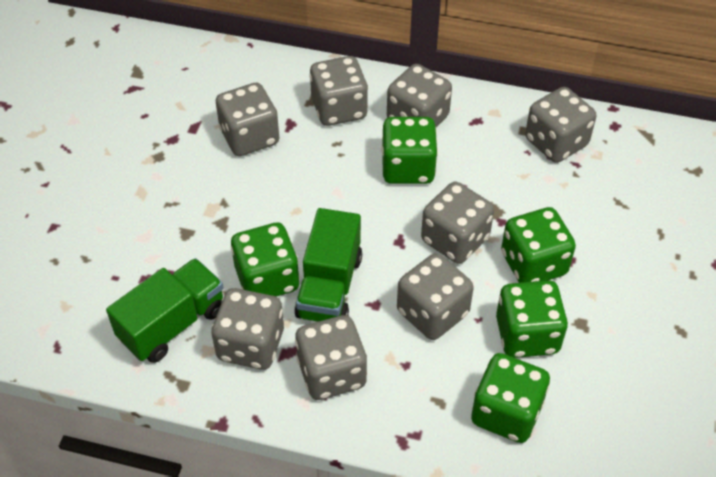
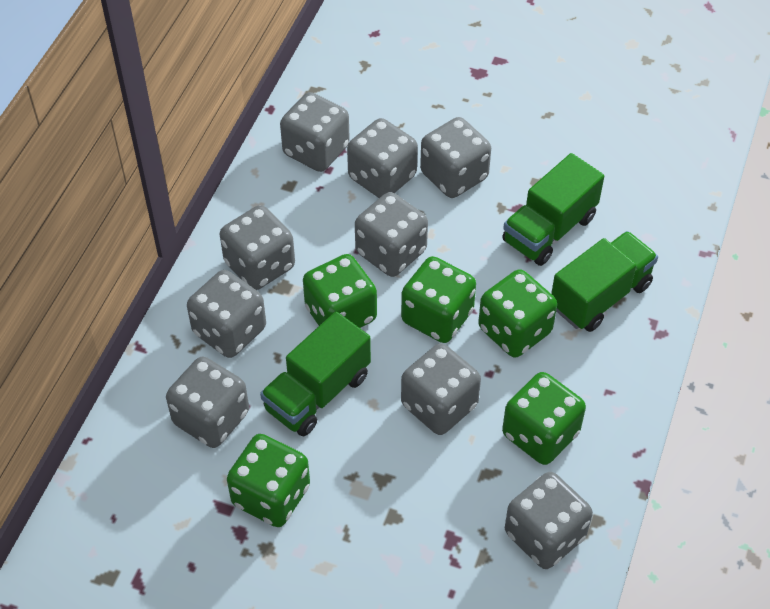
green truck: 2 -> 3
grey dice: 8 -> 9

